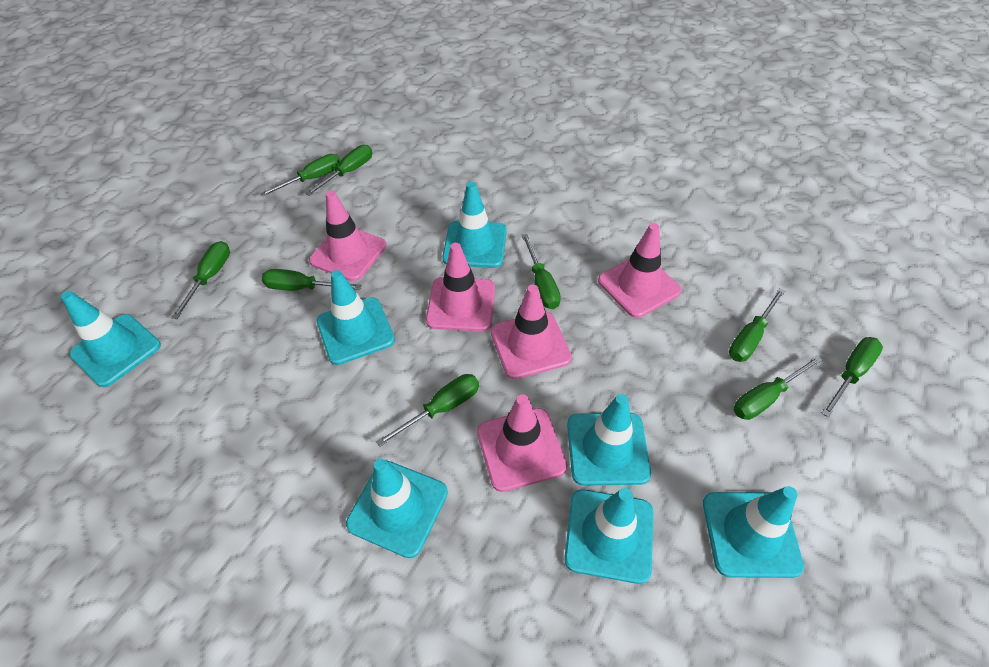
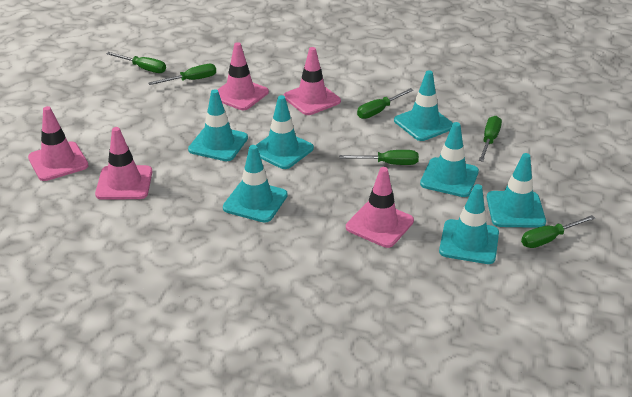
green screwdriver: 9 -> 6

